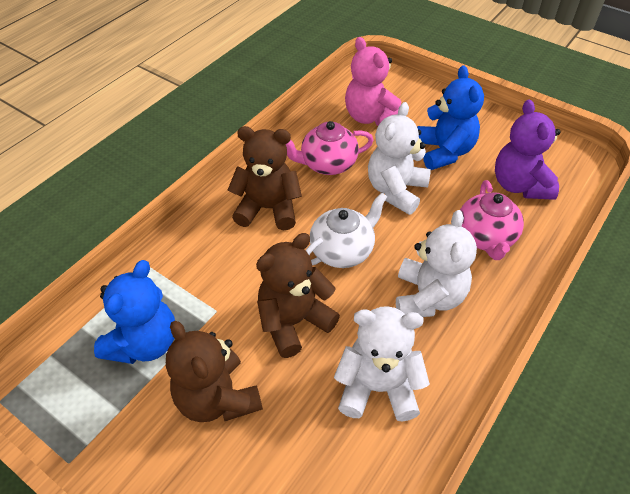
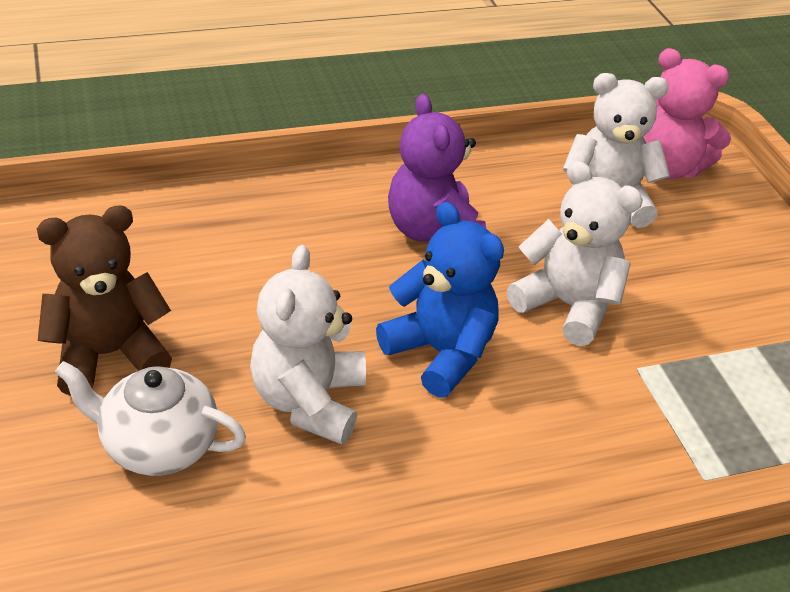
blue teddy bear: 2 -> 1
brown teddy bear: 3 -> 1
pink teapot: 2 -> 0

